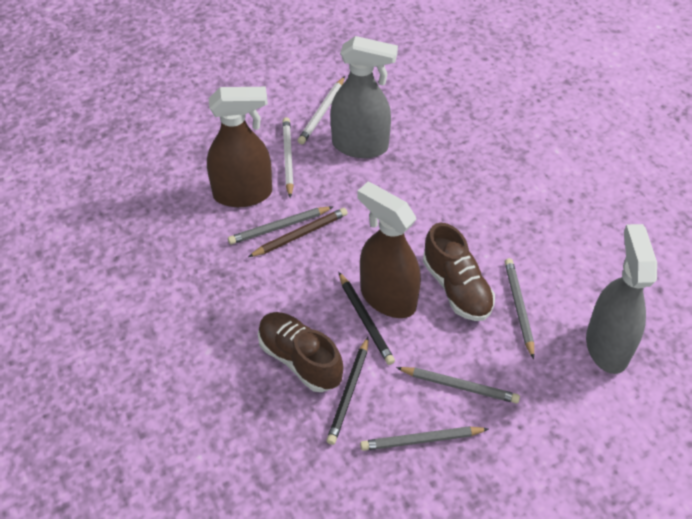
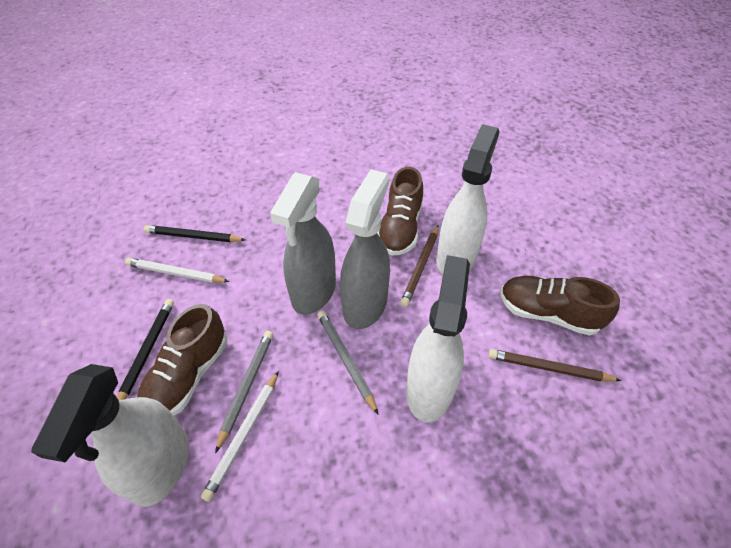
brown pencil: 1 -> 2
brown shoe: 2 -> 3
brown spray bottle: 2 -> 0
grey pencil: 4 -> 2
white spray bottle: 0 -> 3

